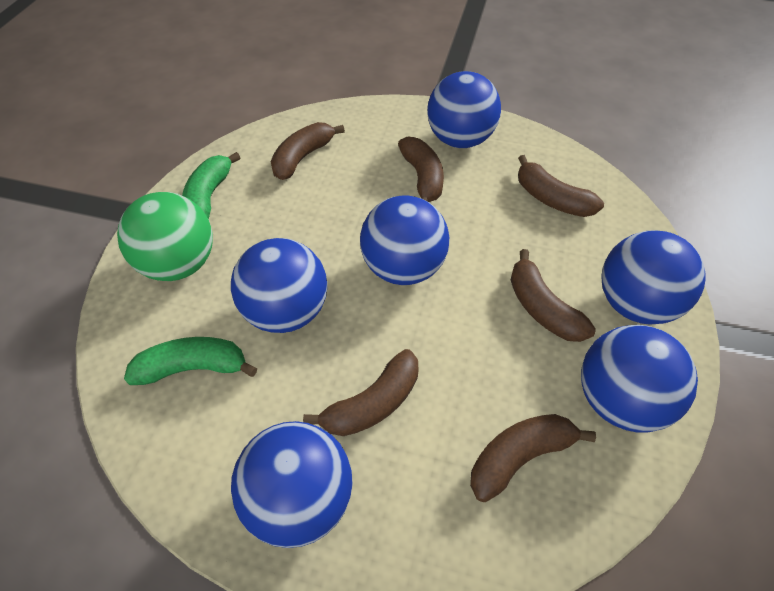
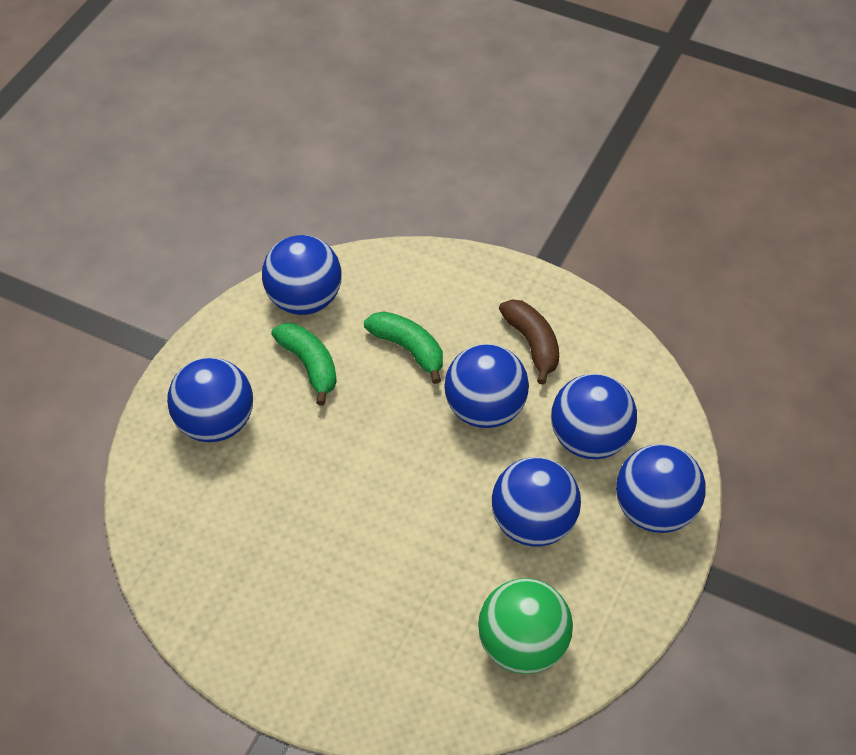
brown banana: 6 -> 1

